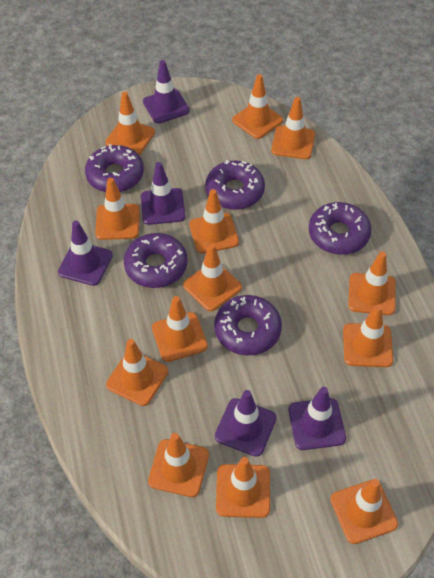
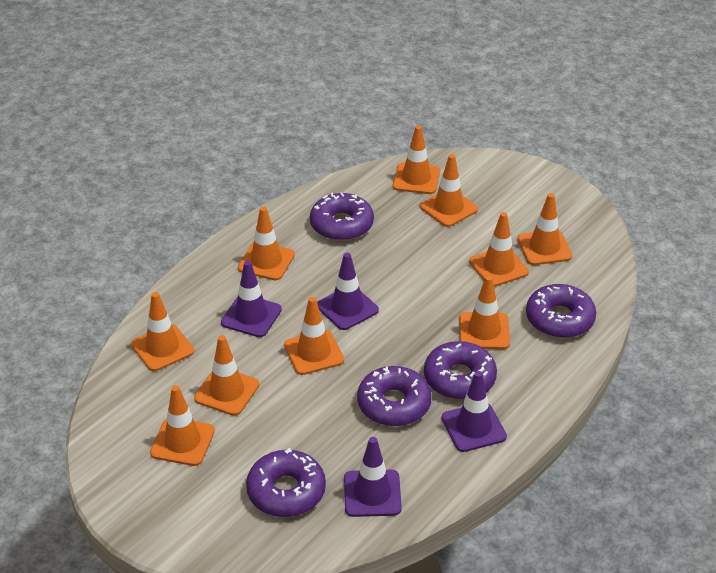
orange traffic cone: 13 -> 10
purple traffic cone: 5 -> 4

